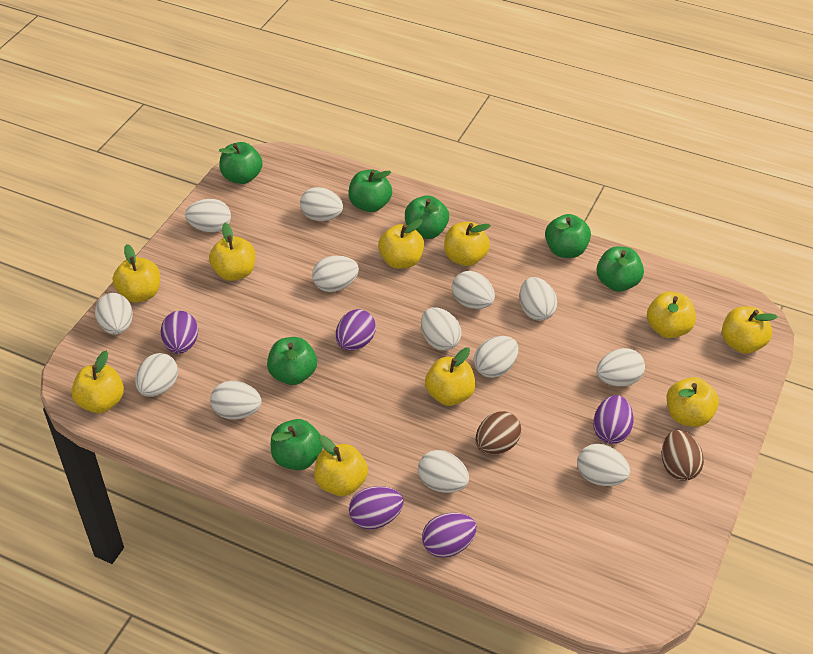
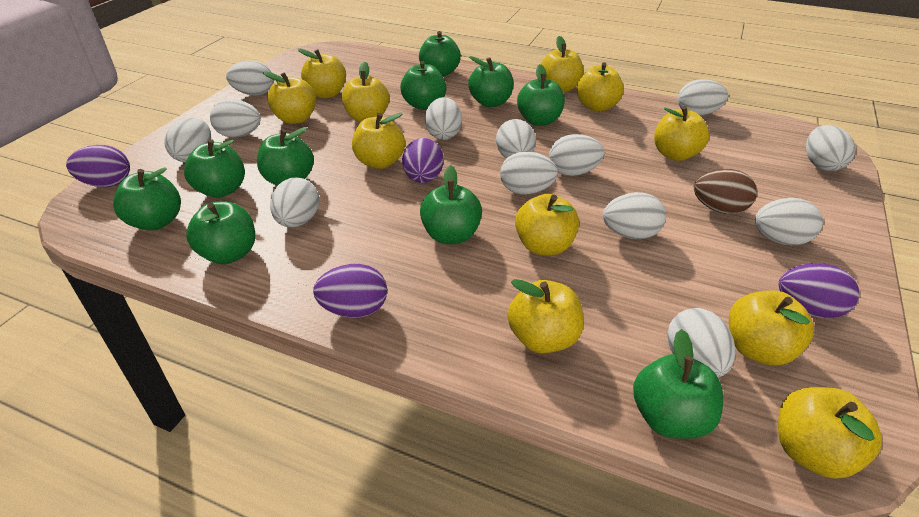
brown egg: 2 -> 1
green apple: 7 -> 10
purple egg: 5 -> 4
yellow apple: 10 -> 11

